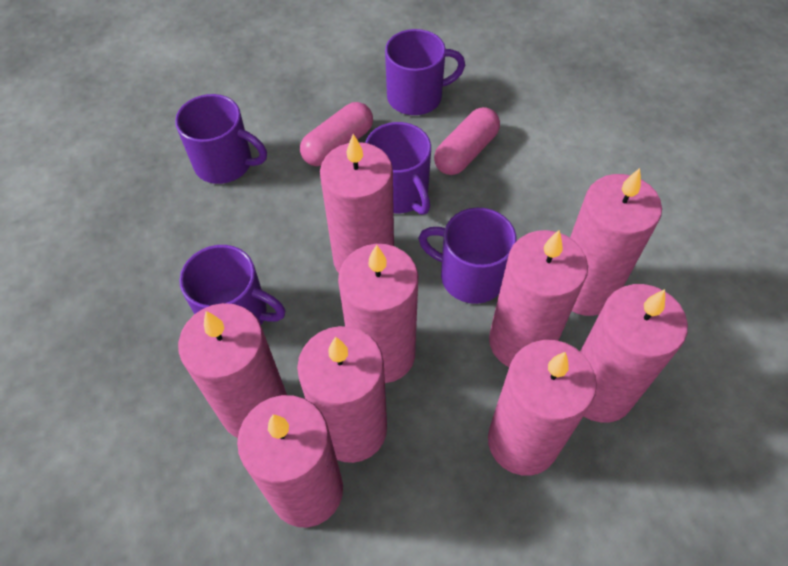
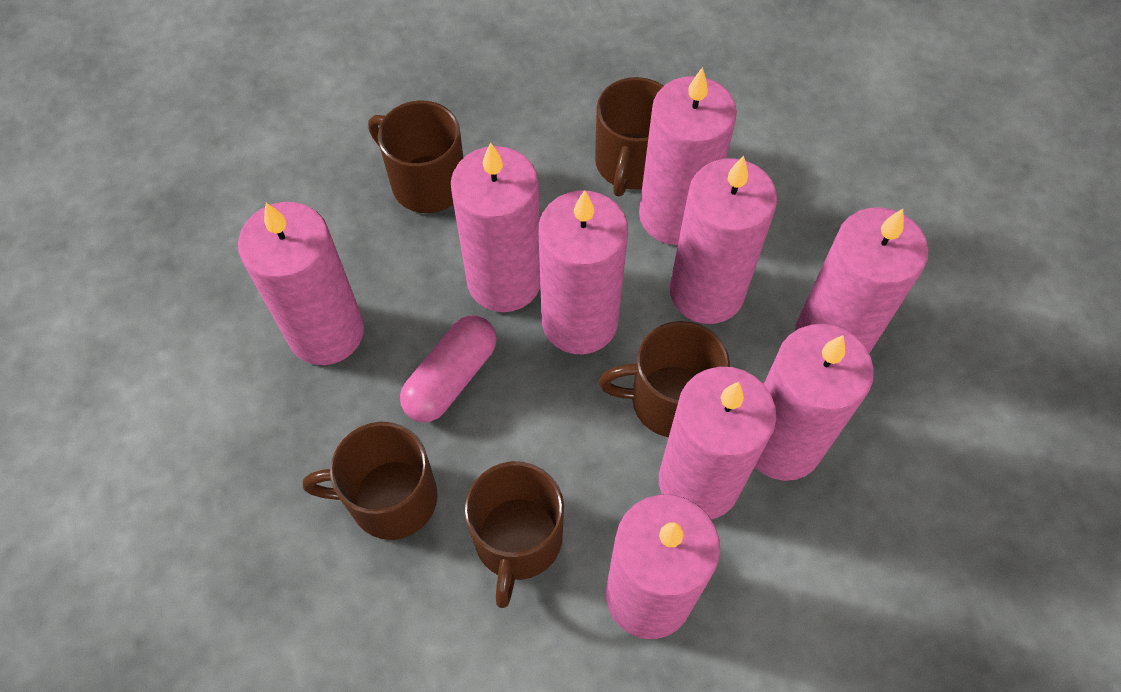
brown mug: 0 -> 5
pink capsule: 2 -> 1
purple mug: 5 -> 0

